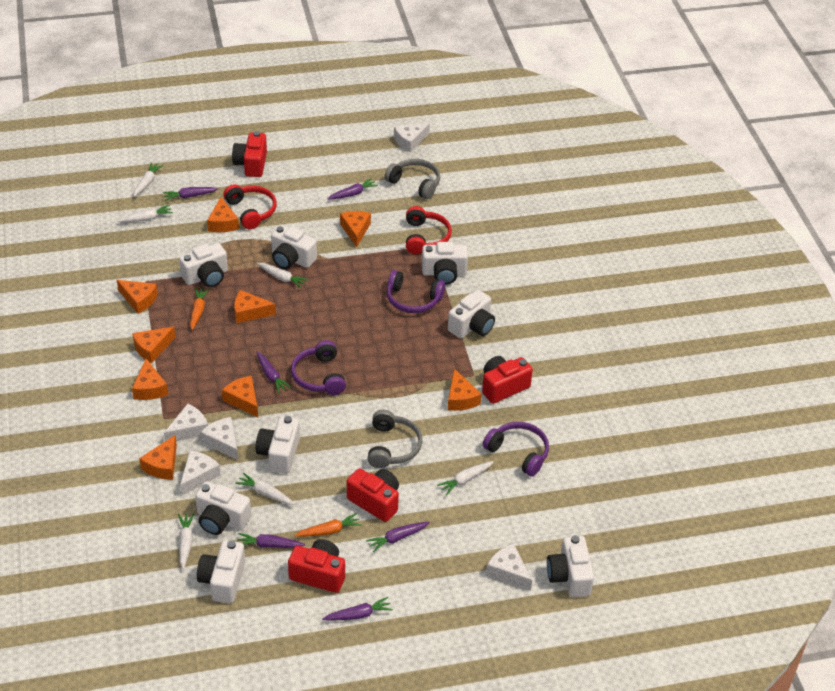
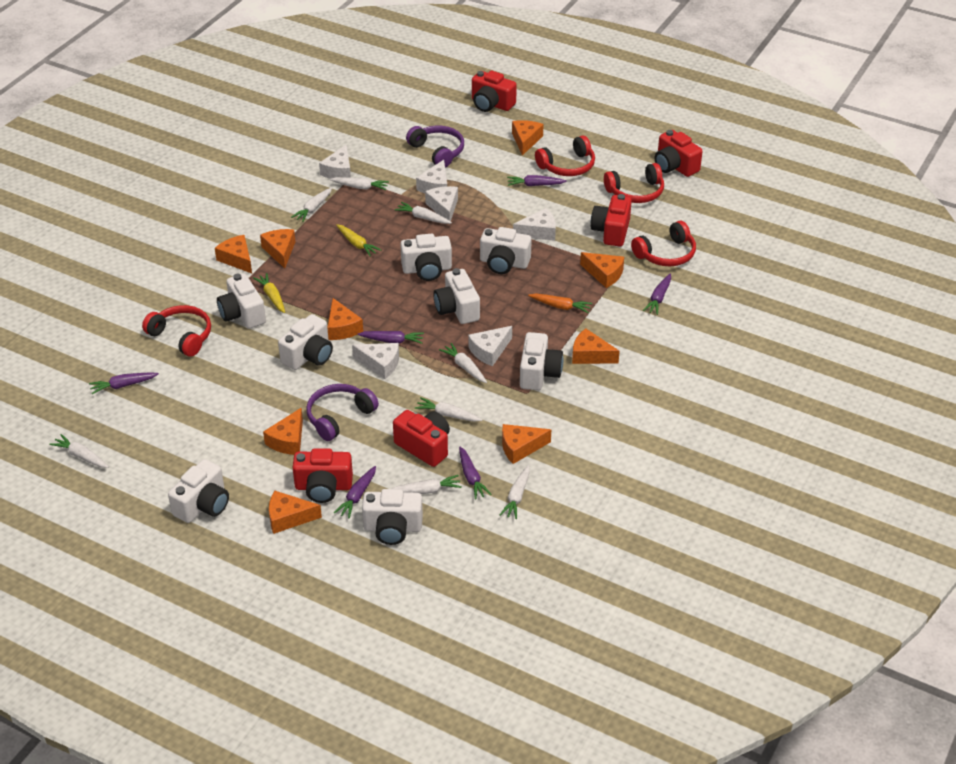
grey headphones: 2 -> 0
orange carrot: 2 -> 1
purple headphones: 3 -> 2
red camera: 4 -> 5
red headphones: 2 -> 4
white carrot: 6 -> 8
white cheese: 5 -> 6
yellow carrot: 0 -> 2

